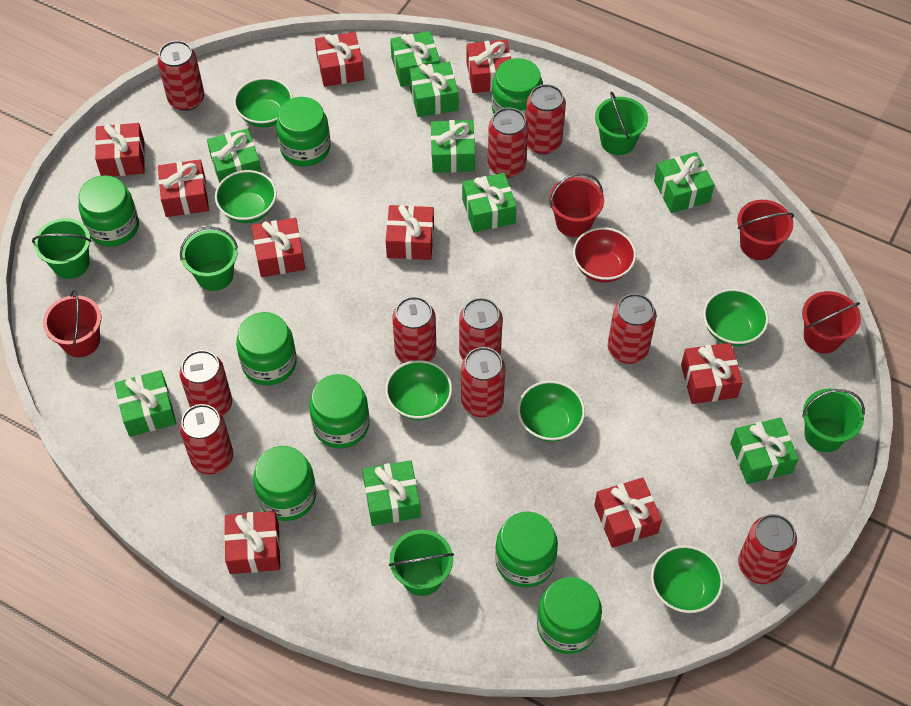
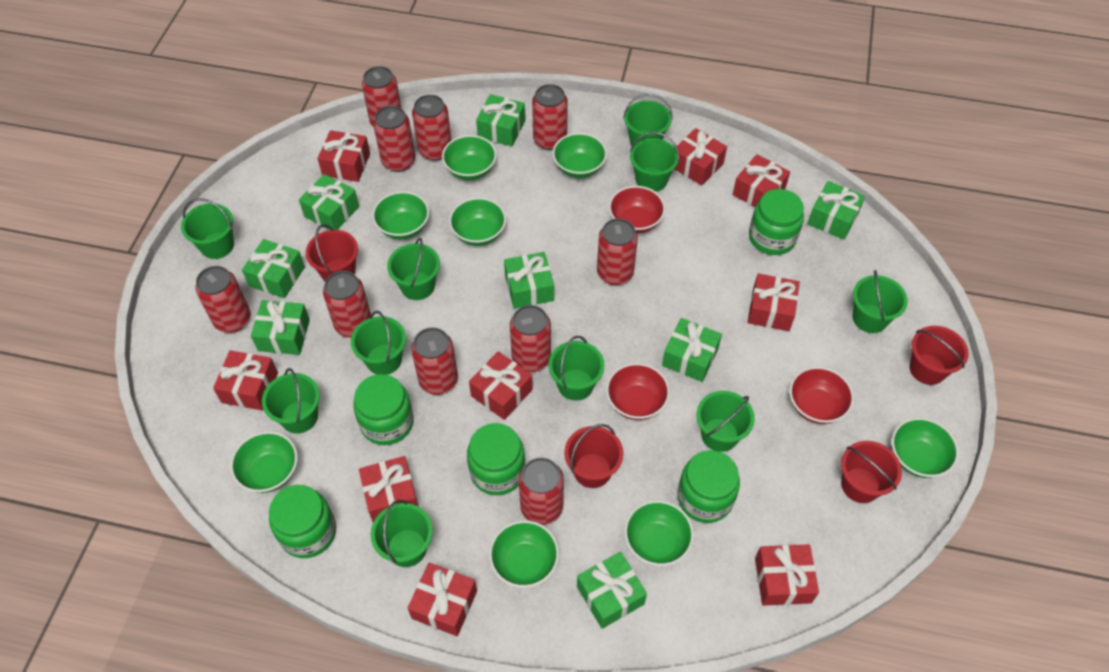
green bowl: 6 -> 8
green bucket: 5 -> 10
green gift: 9 -> 8
green jar: 8 -> 5
red bowl: 1 -> 3

